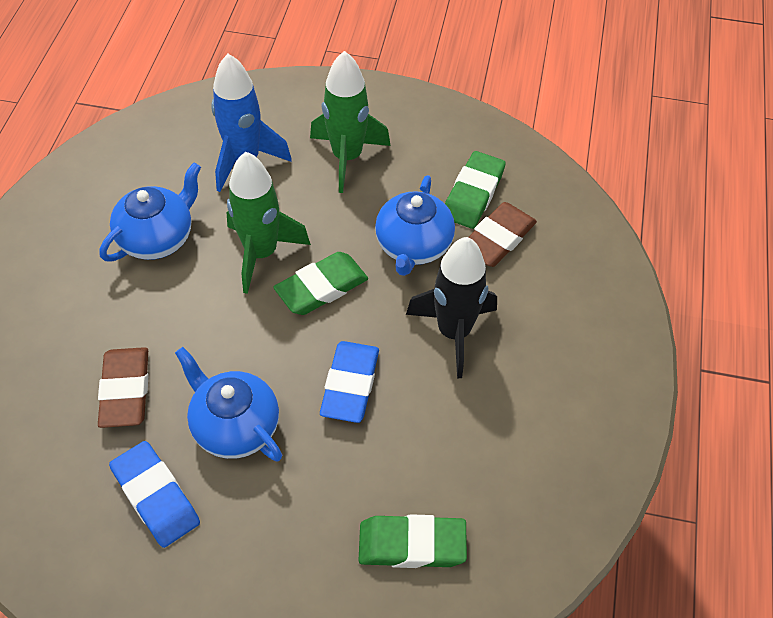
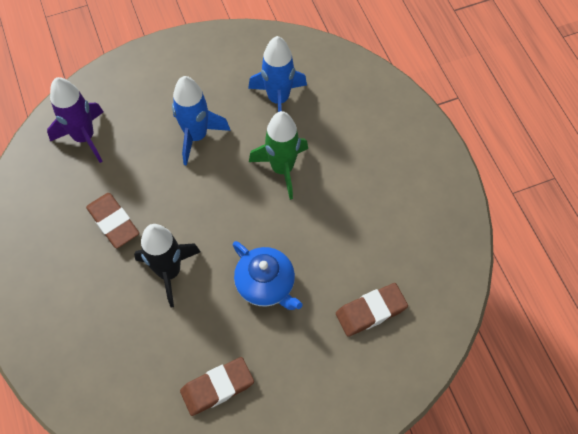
blue eraser: 2 -> 0
blue rocket: 1 -> 2
blue teapot: 3 -> 1
brown eraser: 2 -> 3
green eraser: 3 -> 0
green rocket: 2 -> 1
purple rocket: 0 -> 1

